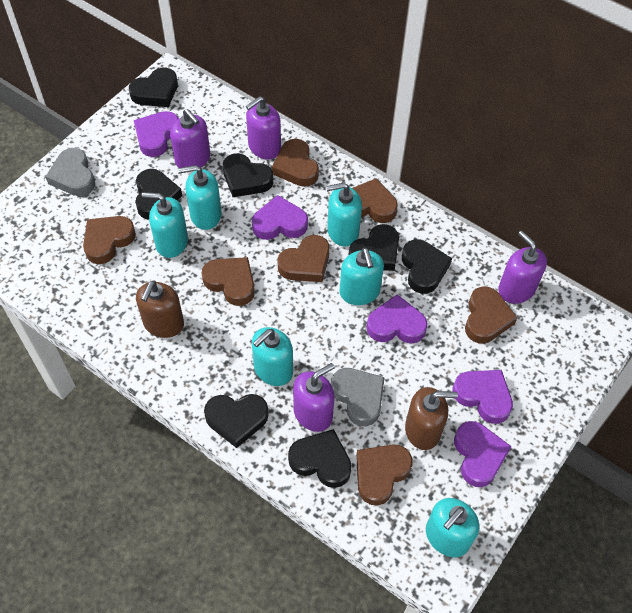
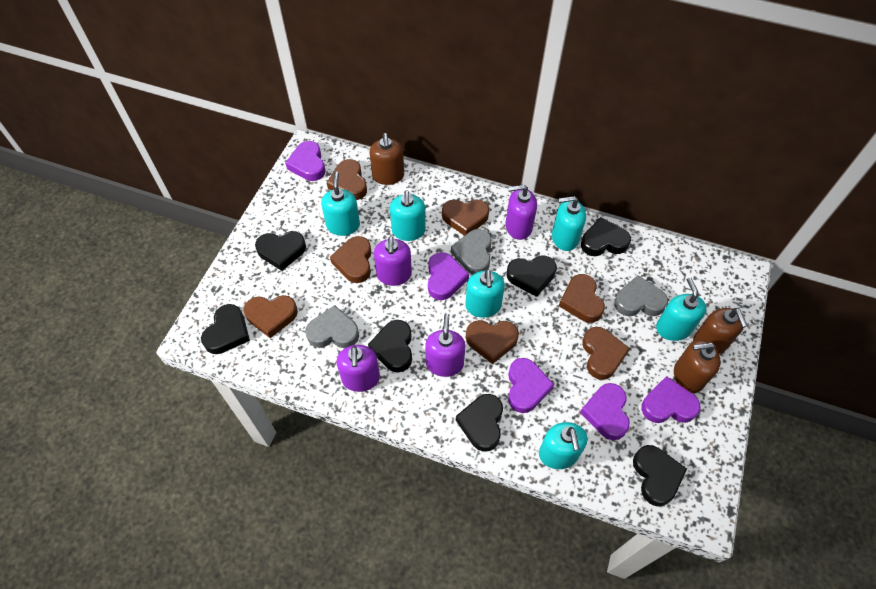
brown soap dispenser: 2 -> 3
grey heart: 2 -> 3

